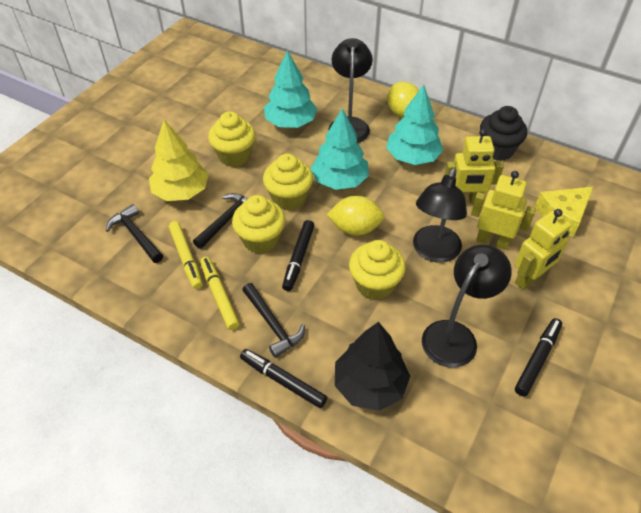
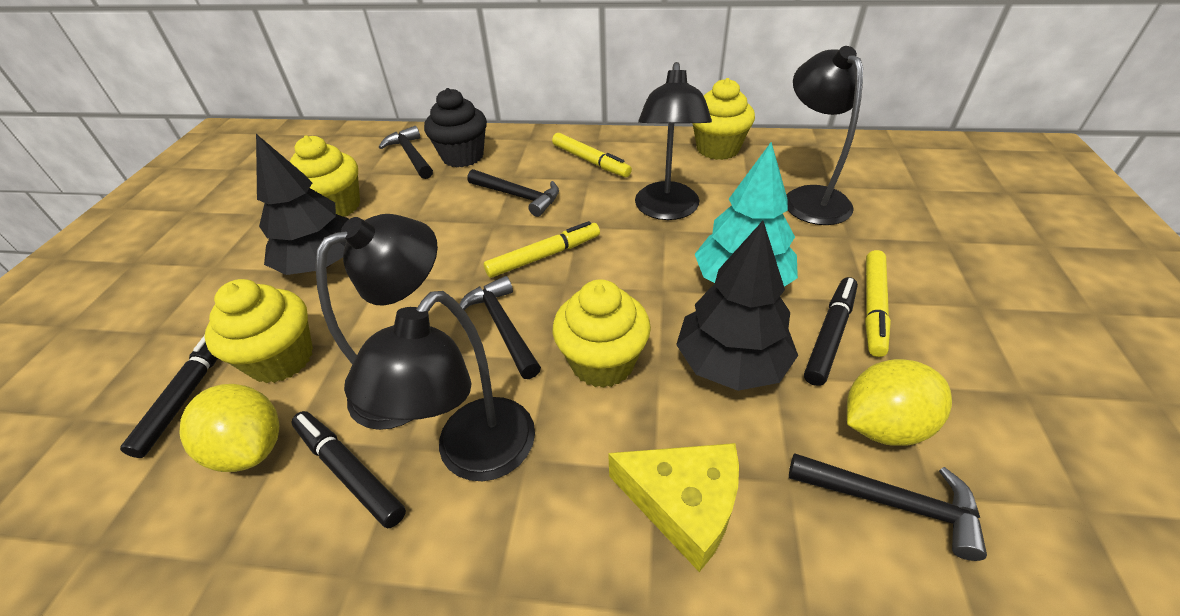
black hammer: 3 -> 4
black lamp: 3 -> 4
black tree: 1 -> 2
turquoise tree: 3 -> 1
yellow marker: 2 -> 3
yellow robot: 3 -> 0
yellow tree: 1 -> 0

